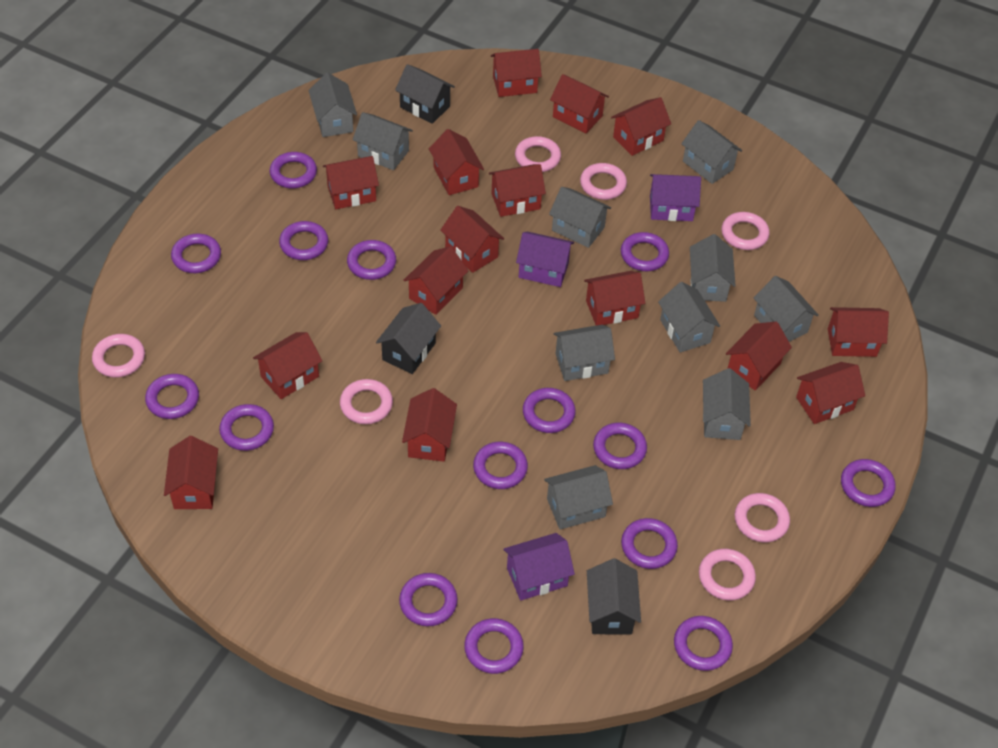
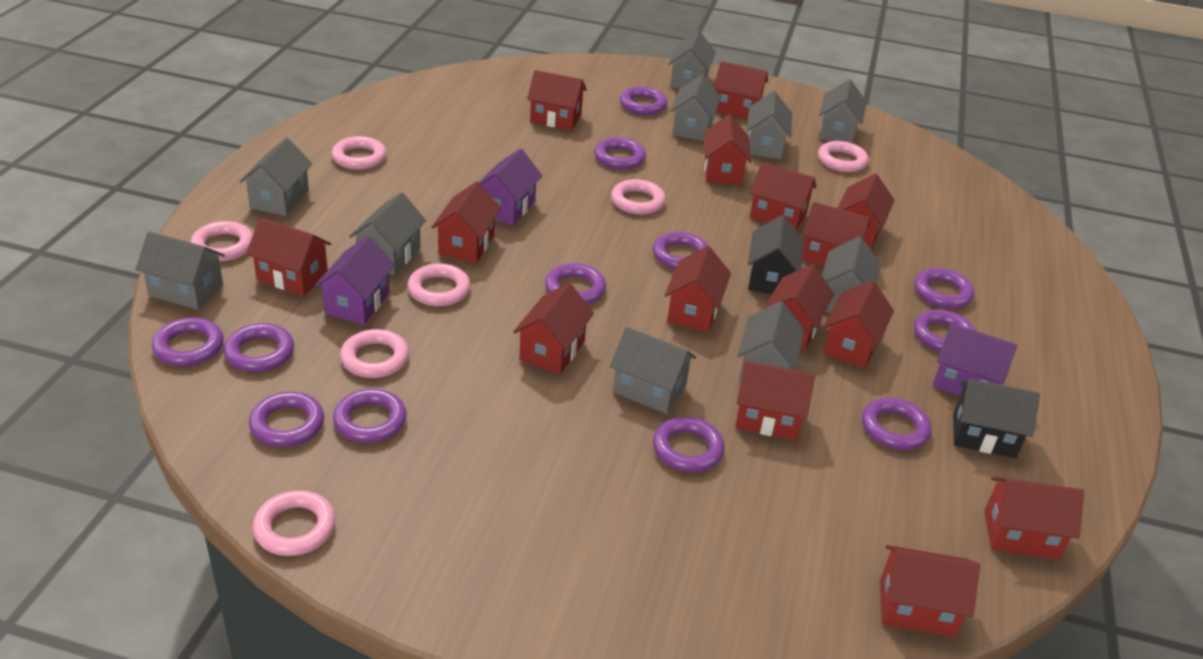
black house: 3 -> 2
purple ring: 15 -> 12

